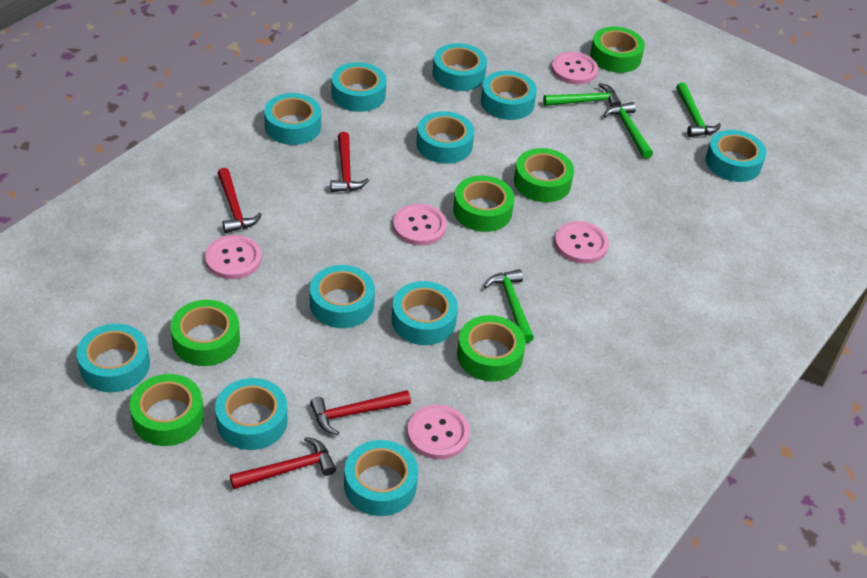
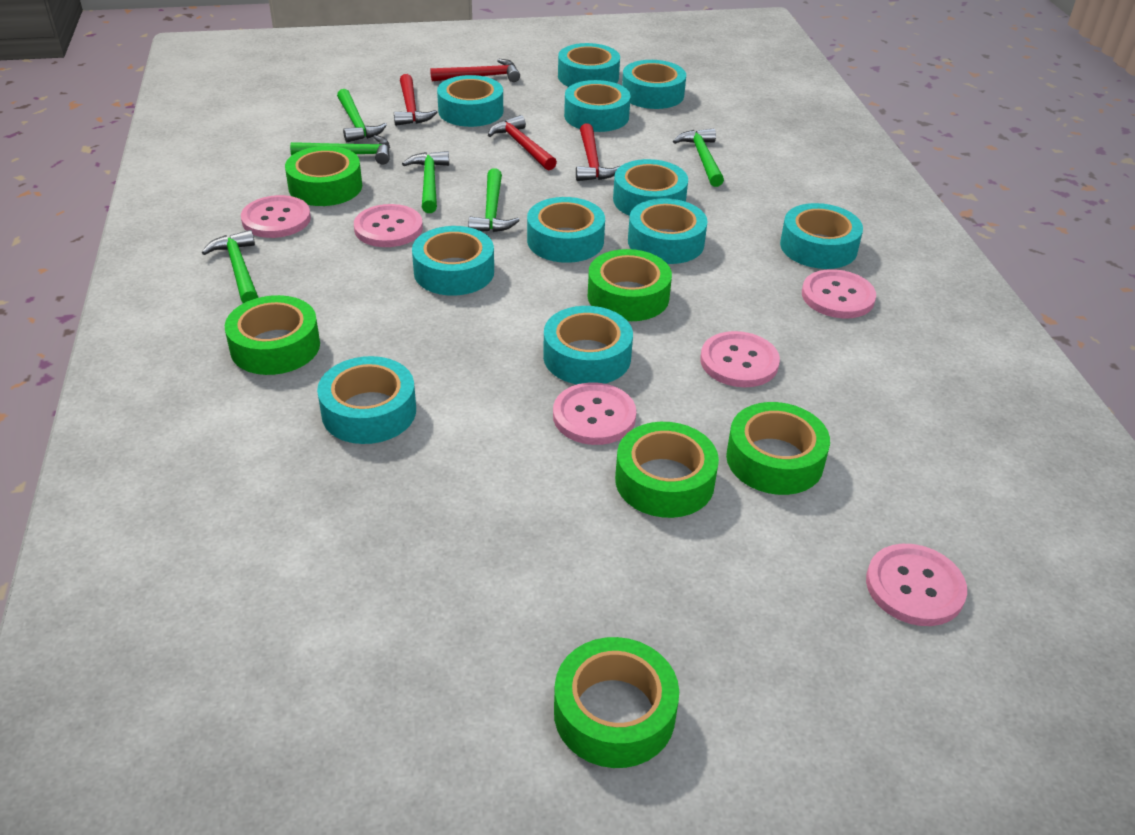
green hammer: 4 -> 6
pink button: 5 -> 6

